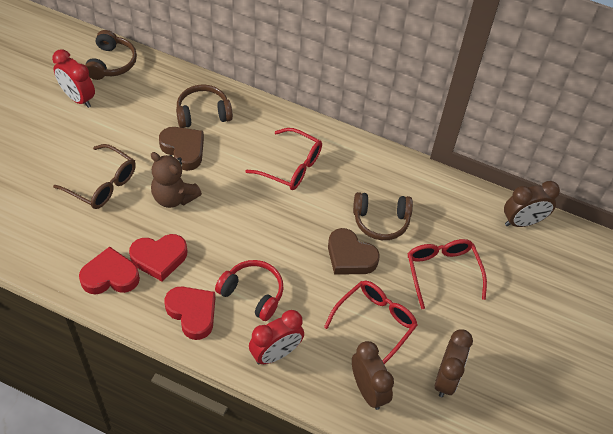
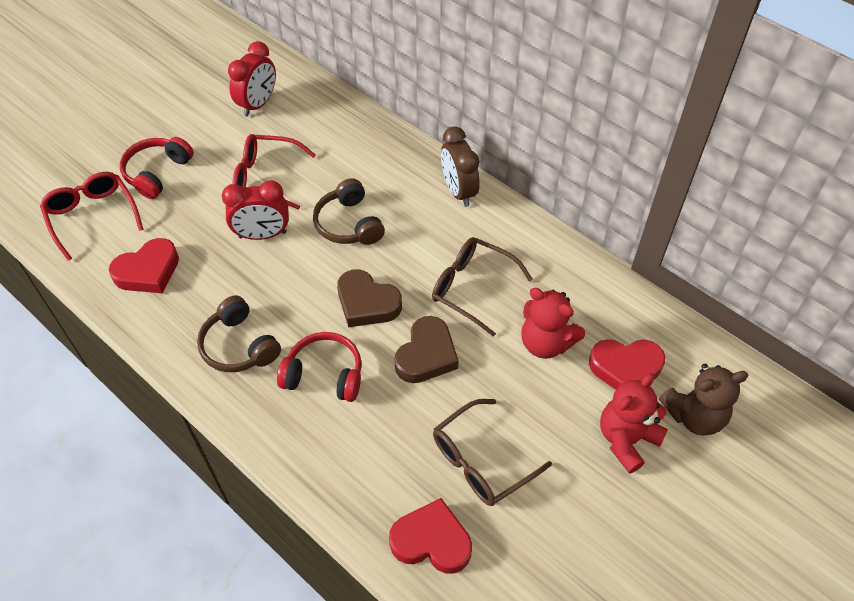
brown clock: 3 -> 1
brown glasses: 1 -> 2
brown headphones: 3 -> 2
red glasses: 3 -> 2
red headphones: 1 -> 2
red teddy bear: 0 -> 2

